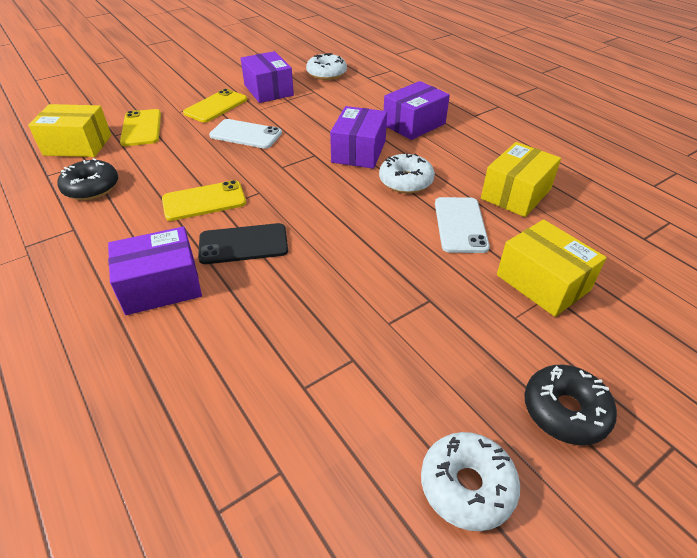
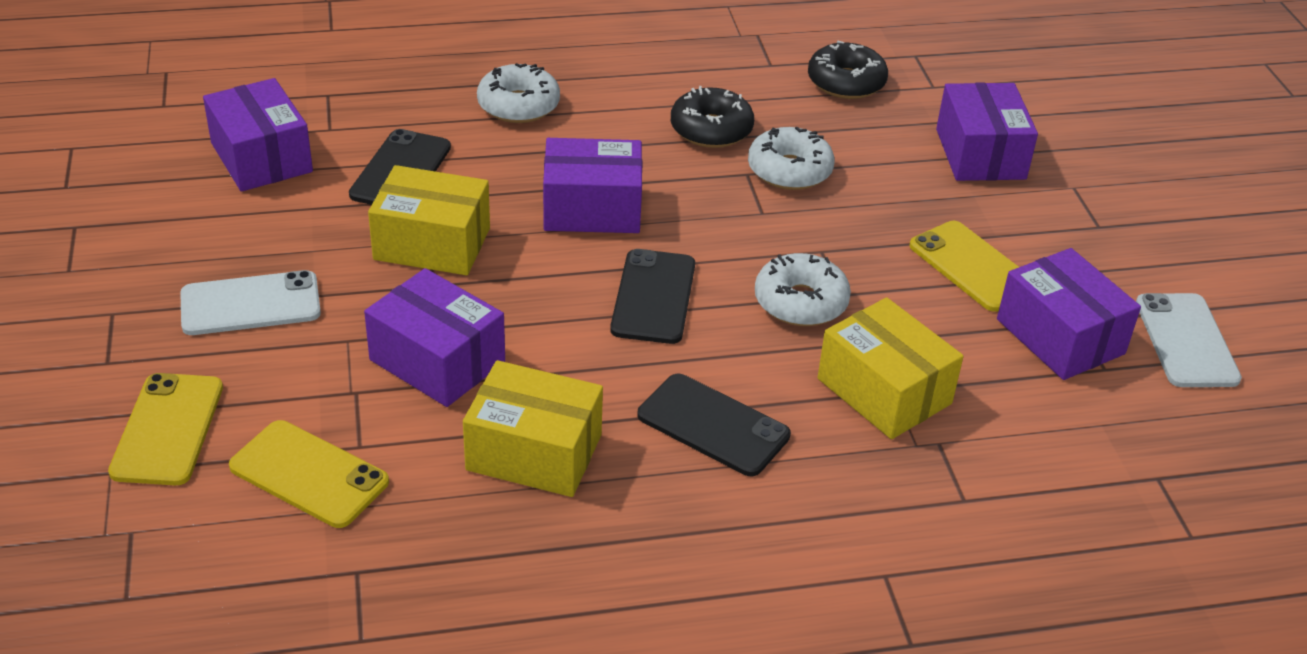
black phone: 1 -> 3
purple box: 4 -> 5

